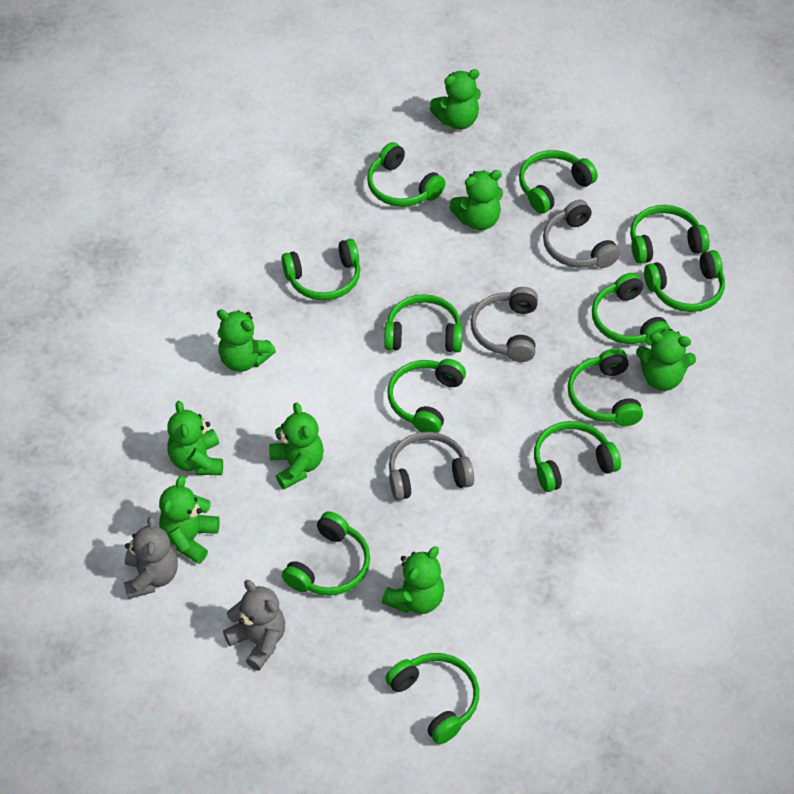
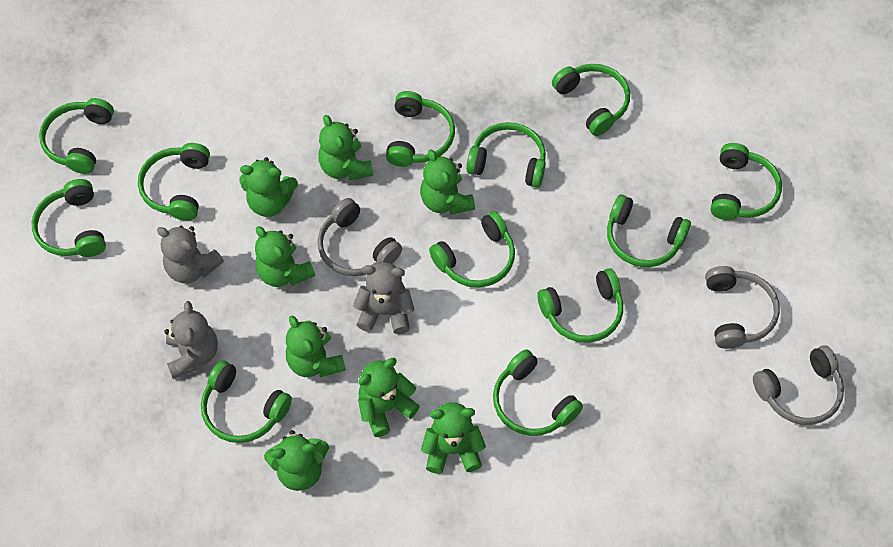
grey teddy bear: 2 -> 3

